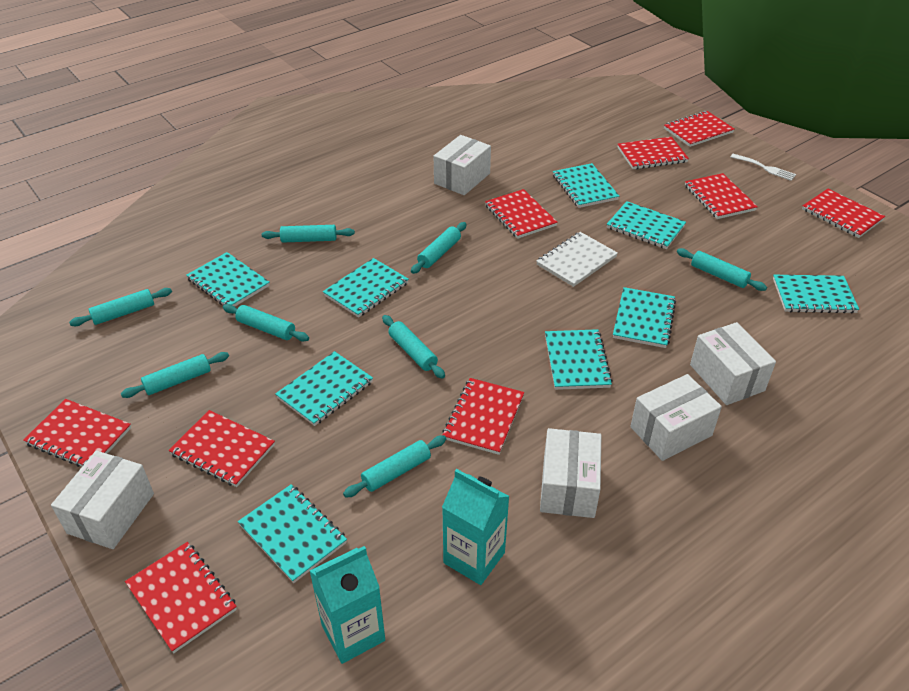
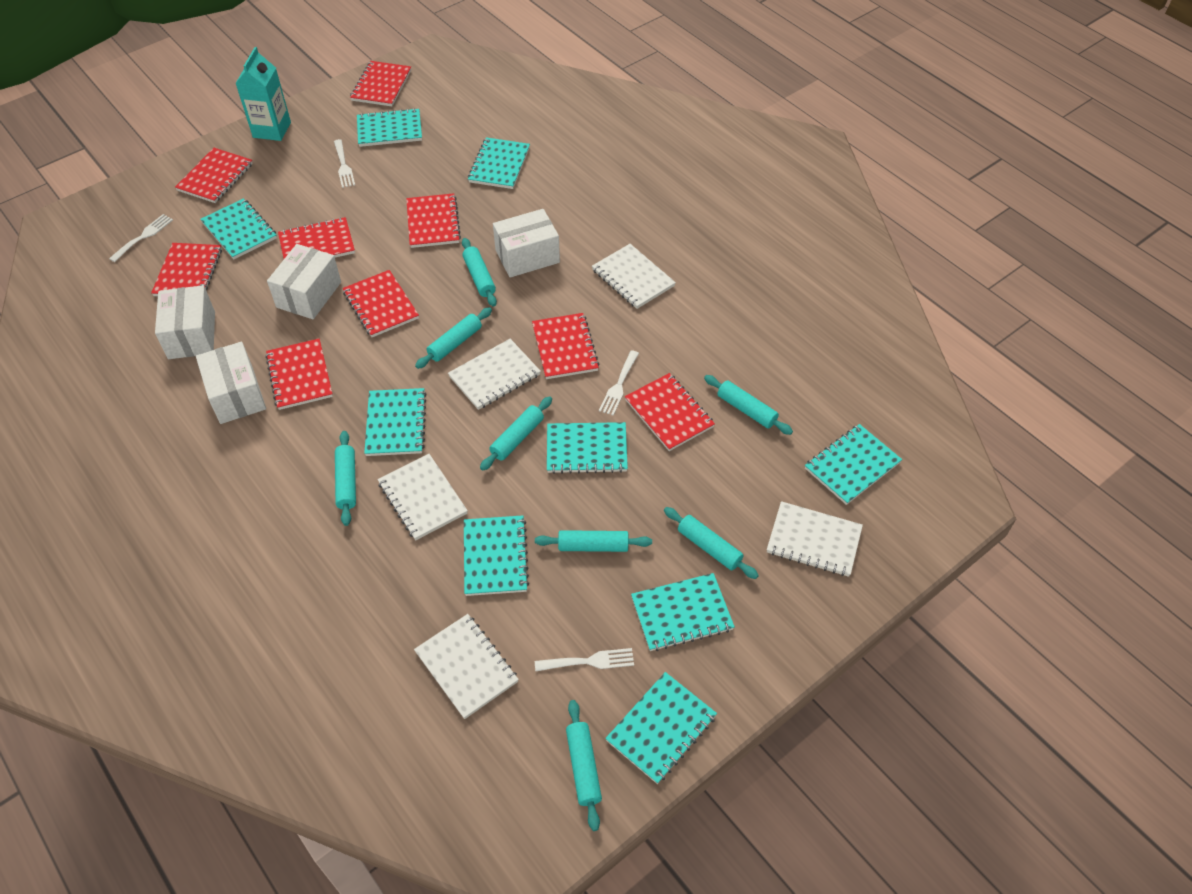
turquoise carton: 2 -> 1
white box: 5 -> 4
white fork: 1 -> 4
white notebook: 1 -> 5

